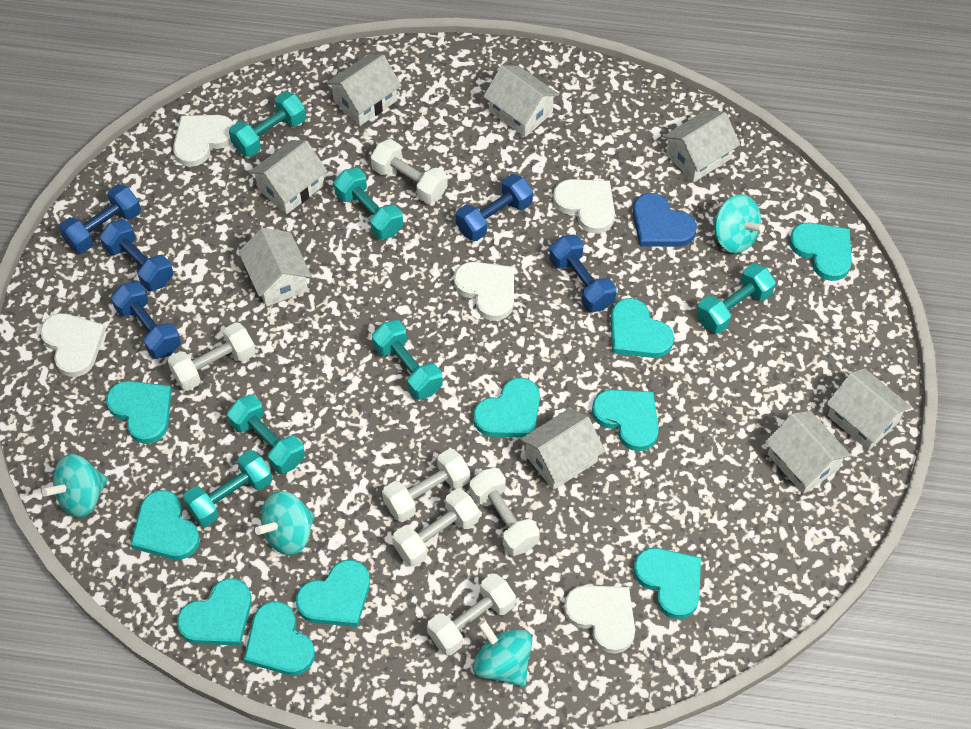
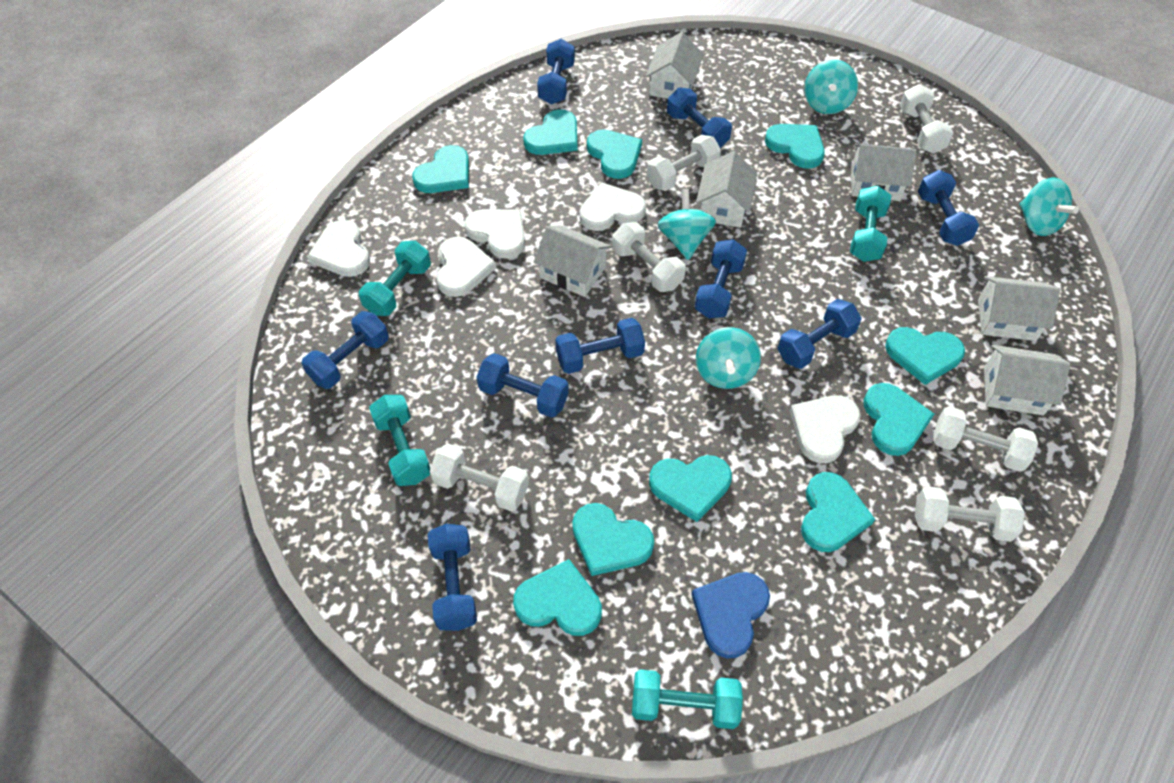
blue dumbbell: 5 -> 9
turquoise dumbbell: 6 -> 4
white house: 8 -> 6

